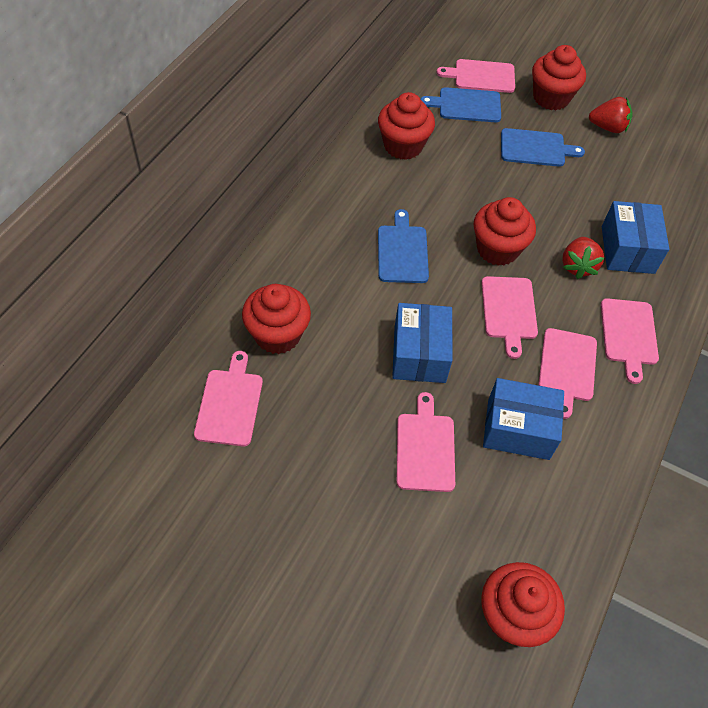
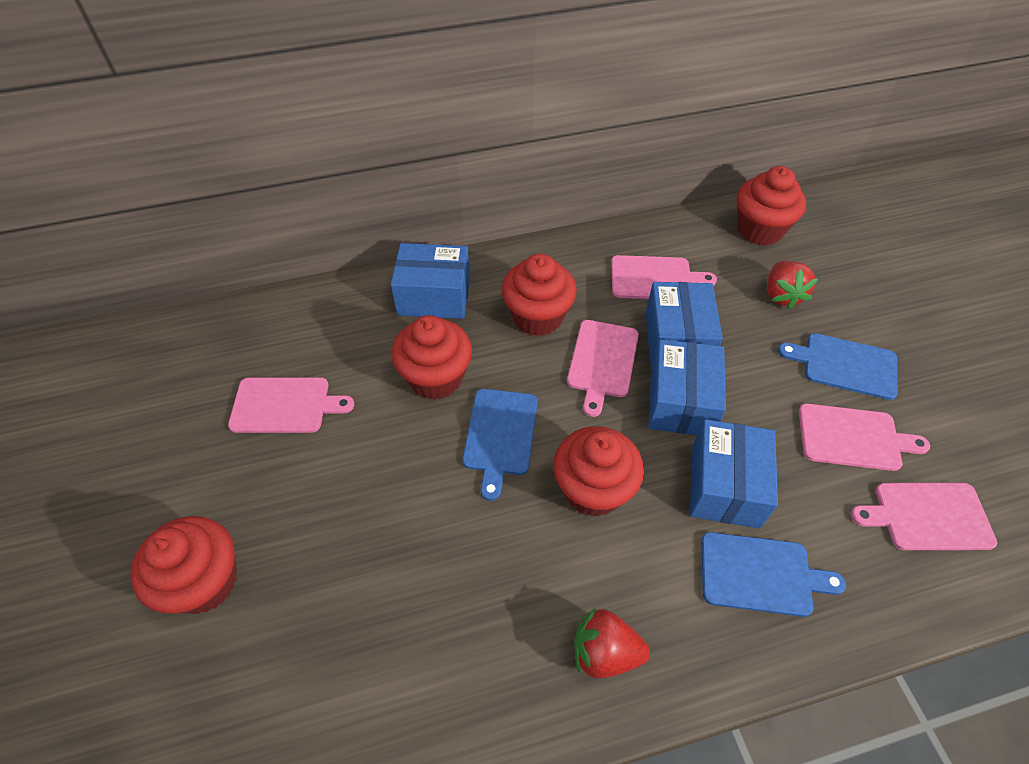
blue box: 3 -> 4
pink cutting board: 6 -> 5

